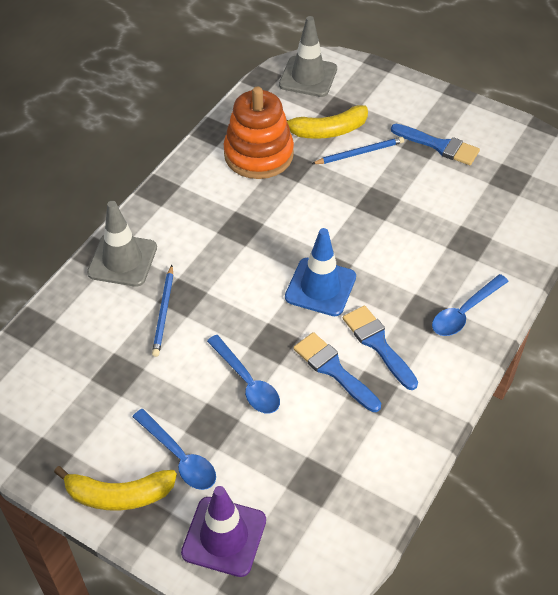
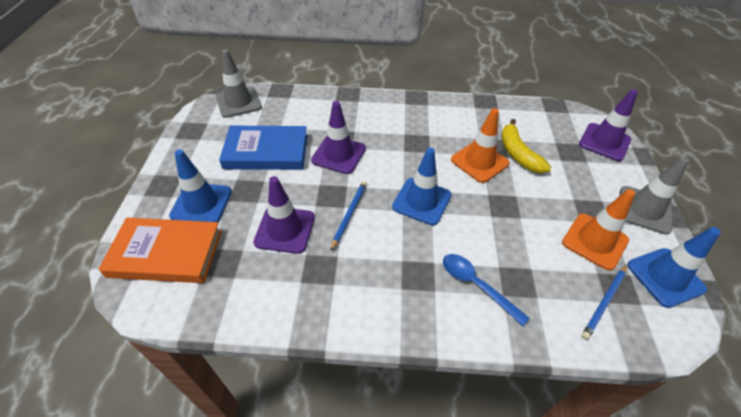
blue book: 0 -> 1
blue brush: 3 -> 0
blue spoon: 3 -> 1
blue traffic cone: 1 -> 3
orange book: 0 -> 1
orange stacking toy: 1 -> 0
orange traffic cone: 0 -> 2
purple traffic cone: 1 -> 3
yellow banana: 2 -> 1

